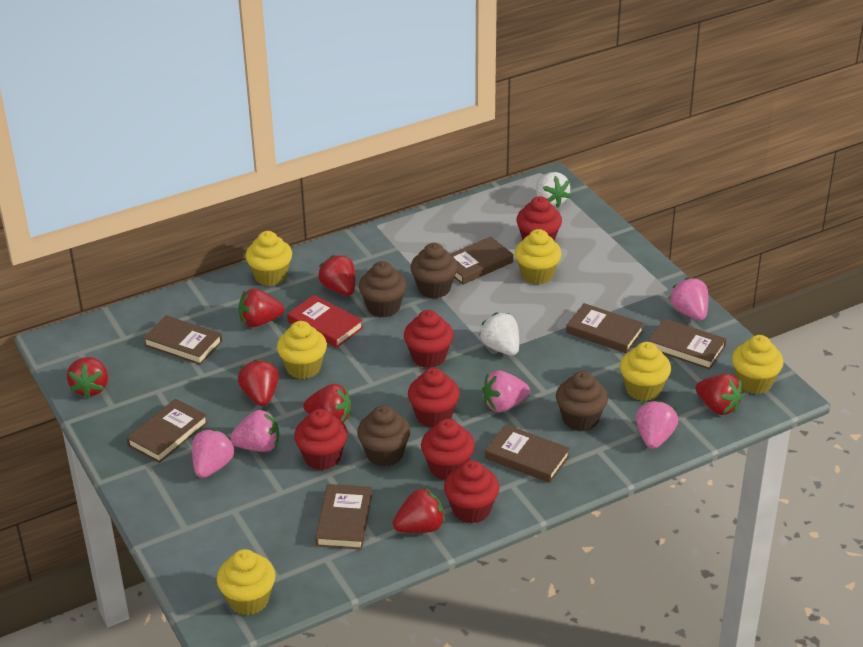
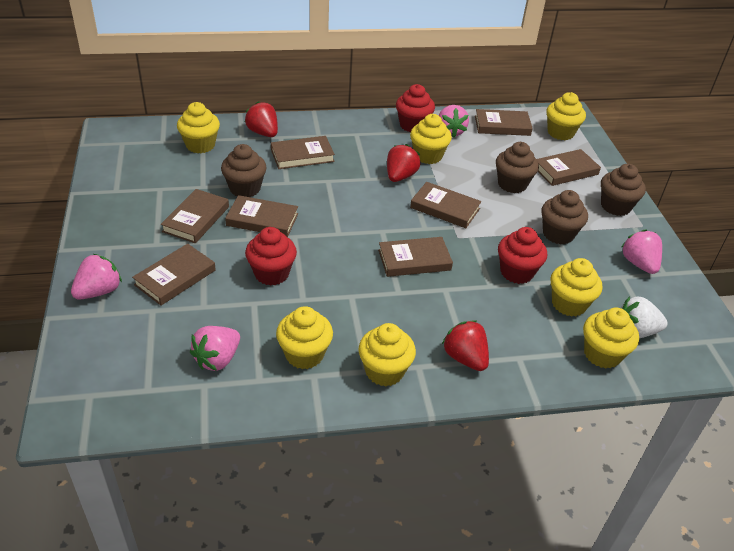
brown book: 7 -> 8
pink strawberry: 5 -> 4
red book: 1 -> 0
red cupcake: 6 -> 3
red strawberry: 7 -> 3
white strawberry: 2 -> 1
yellow cupcake: 6 -> 7

